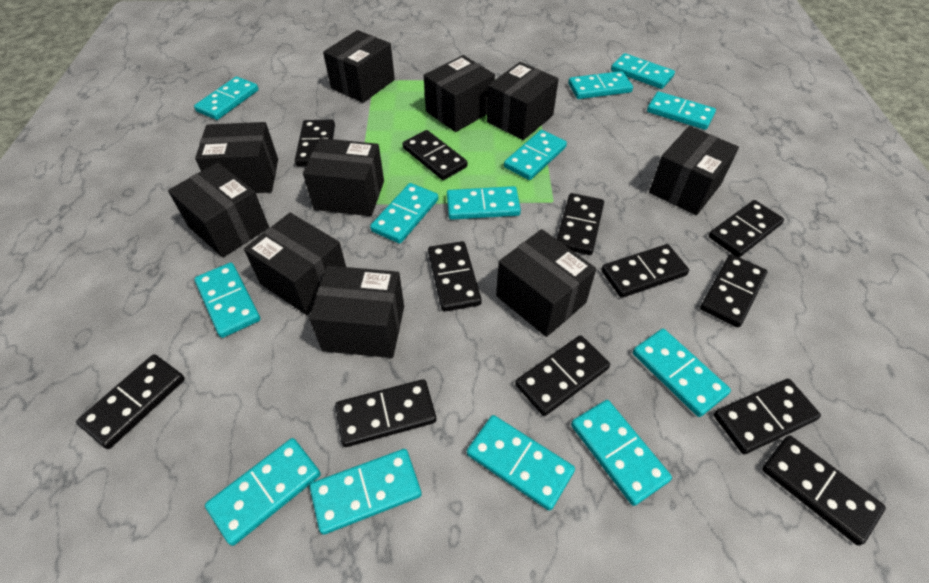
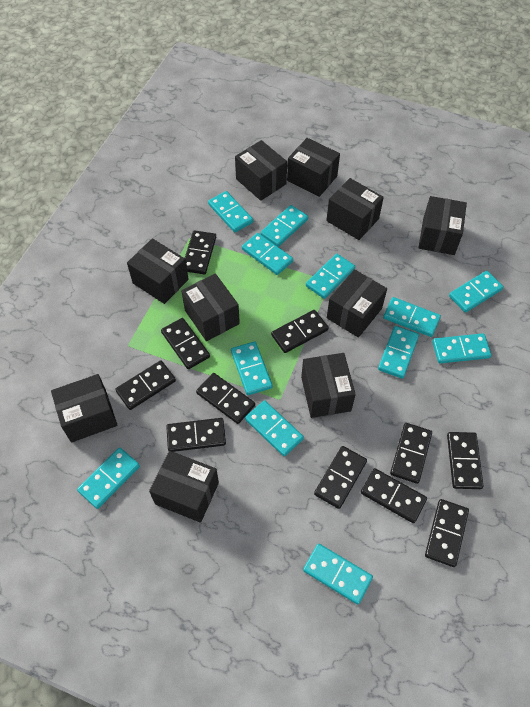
black domino: 12 -> 11
turquoise domino: 13 -> 12

